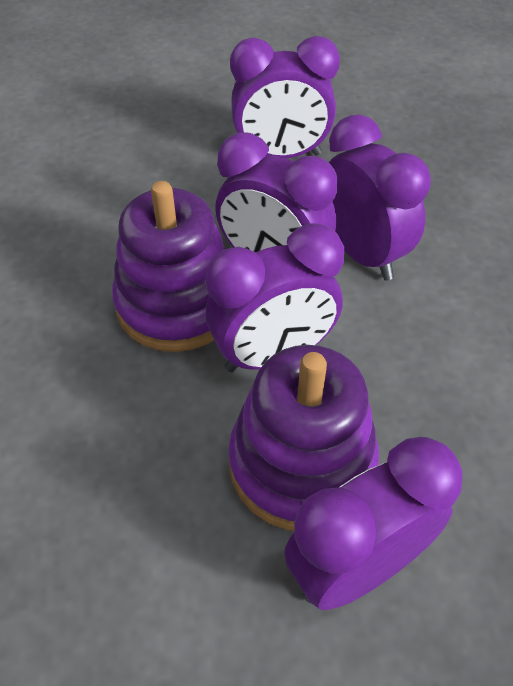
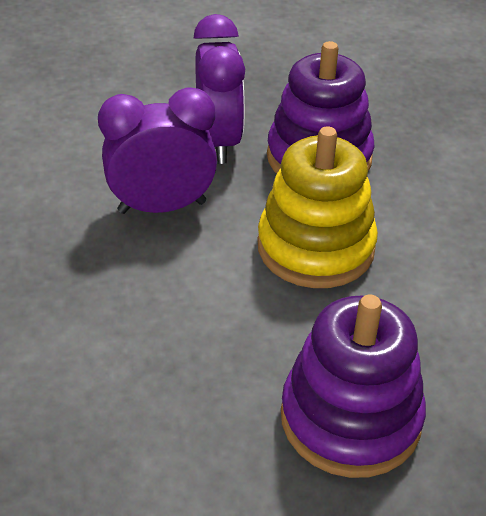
purple clock: 5 -> 2
yellow stacking toy: 0 -> 1

